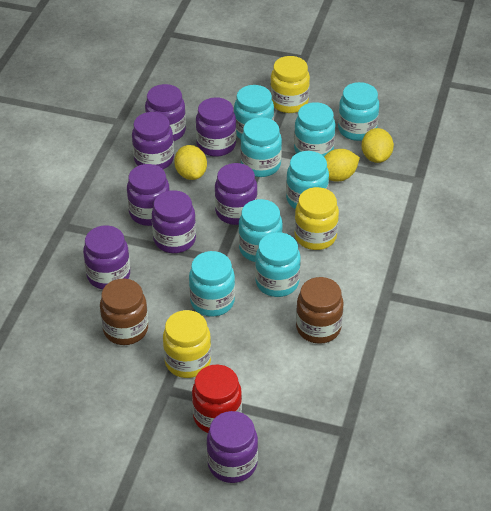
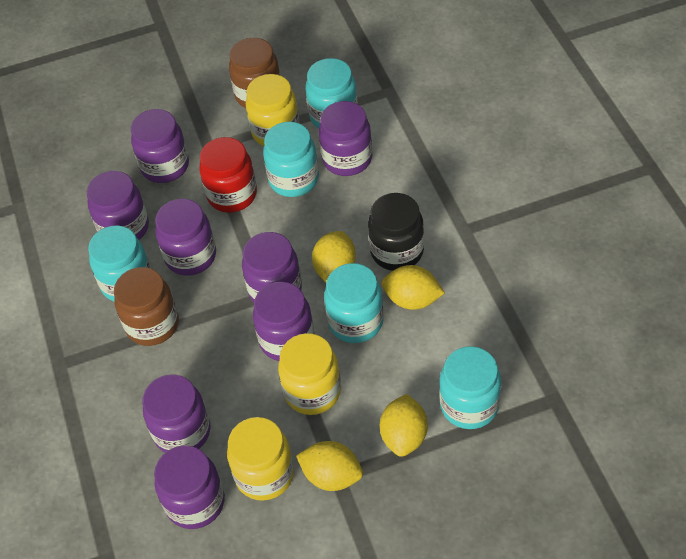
black jar: 0 -> 1
turquoise jar: 8 -> 5
yellow lemon: 3 -> 4

